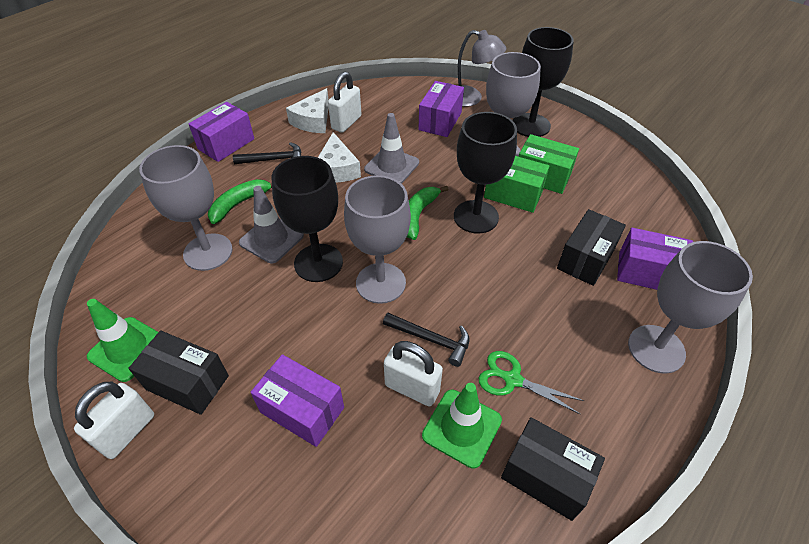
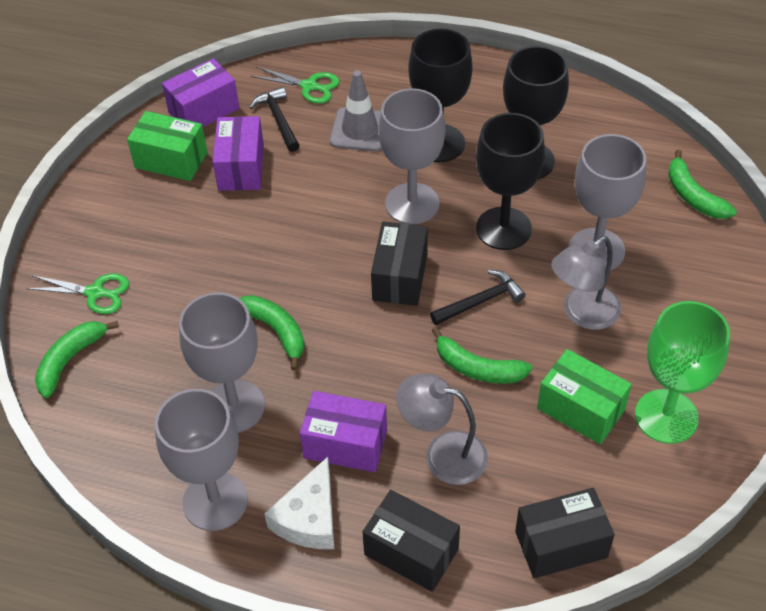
green banana: 2 -> 4
green goblet: 0 -> 1
green scissors: 1 -> 2
green traffic cone: 2 -> 0
grey lamp: 1 -> 2
grey traffic cone: 2 -> 1
purple box: 4 -> 3
white cheese: 2 -> 1
white padlock: 3 -> 0

